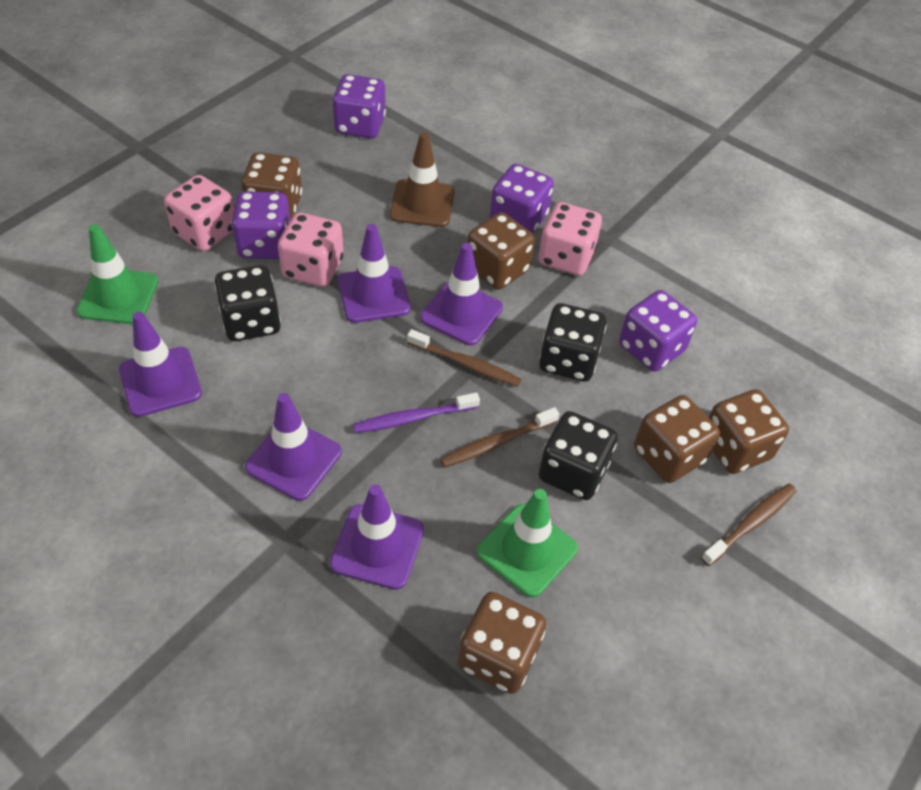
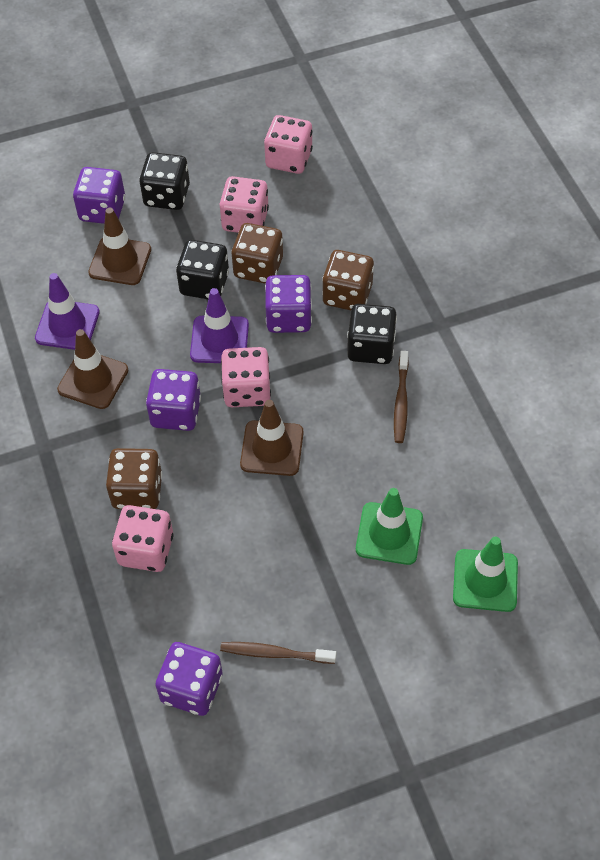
brown dice: 5 -> 3
brown toothbrush: 3 -> 2
brown traffic cone: 1 -> 3
pink dice: 3 -> 4
purple toothbrush: 1 -> 0
purple traffic cone: 5 -> 2

